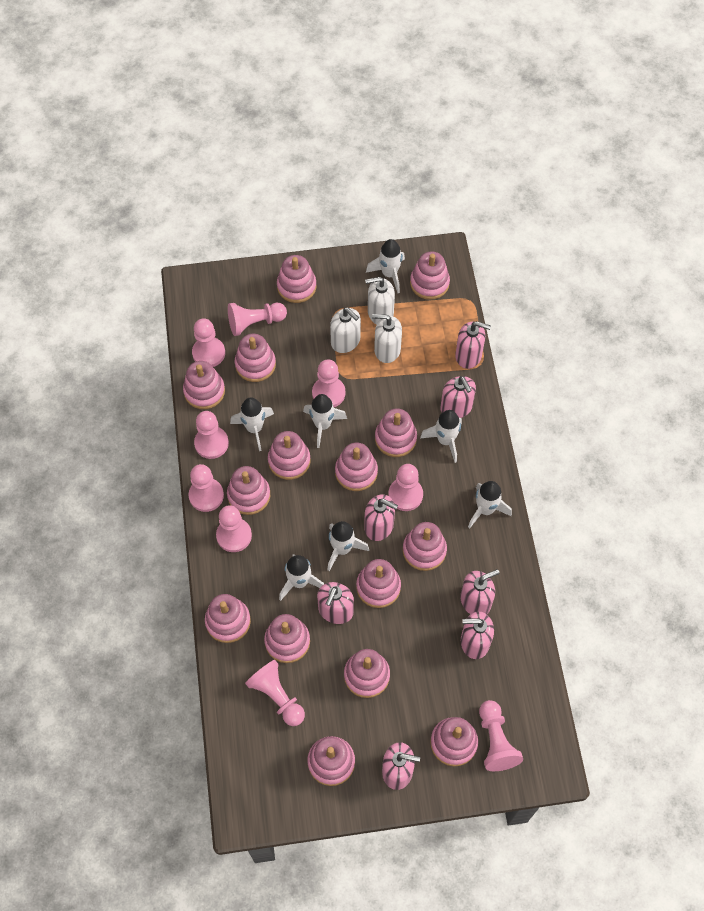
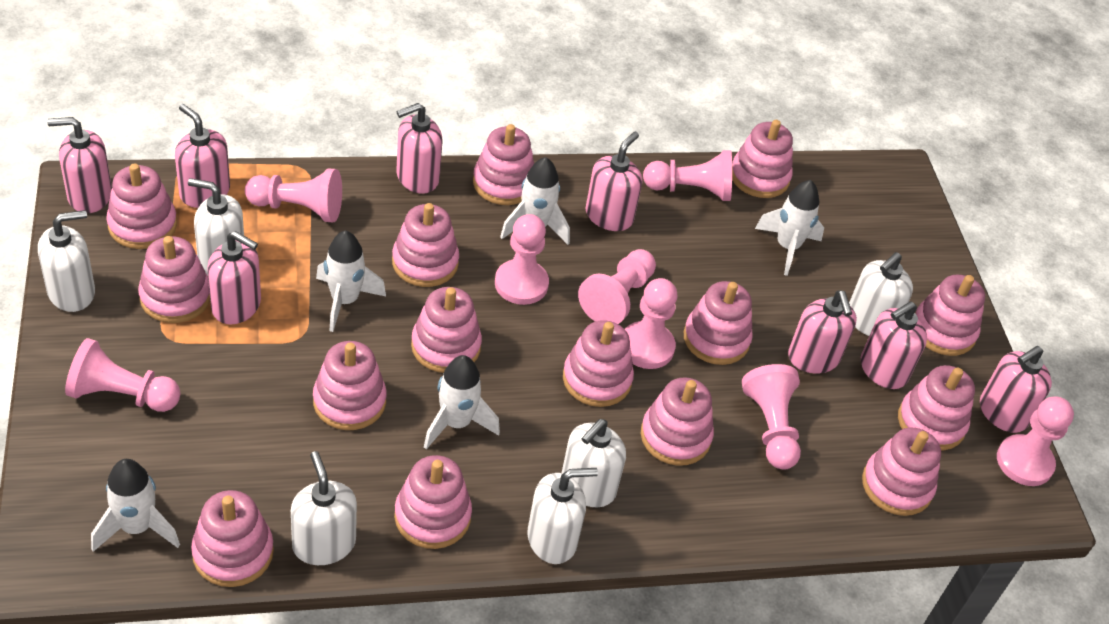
pink pawn: 9 -> 8
pink soap dispenser: 7 -> 8
white rocket: 7 -> 5
white soap dispenser: 3 -> 6

